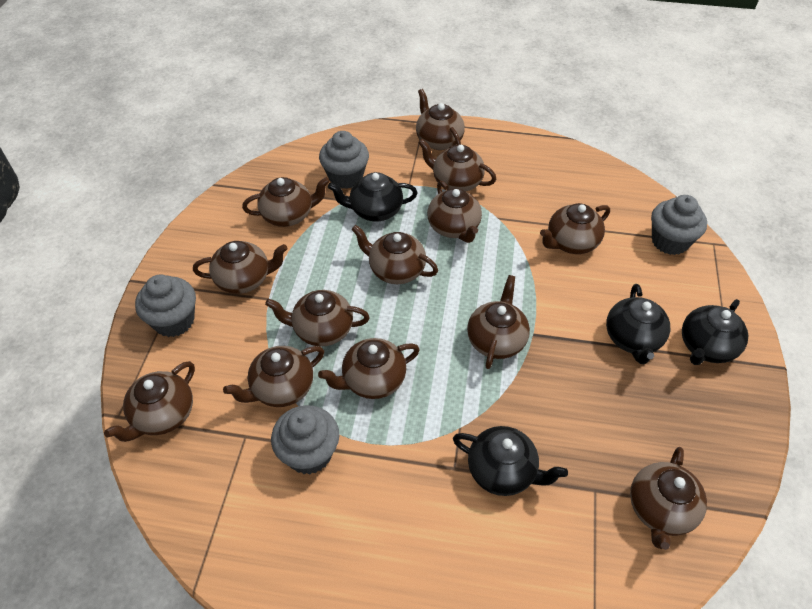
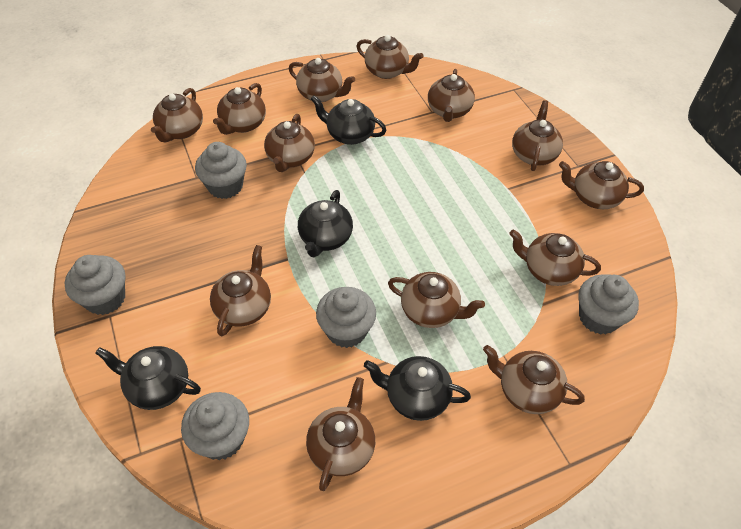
grey cupcake: 4 -> 5

